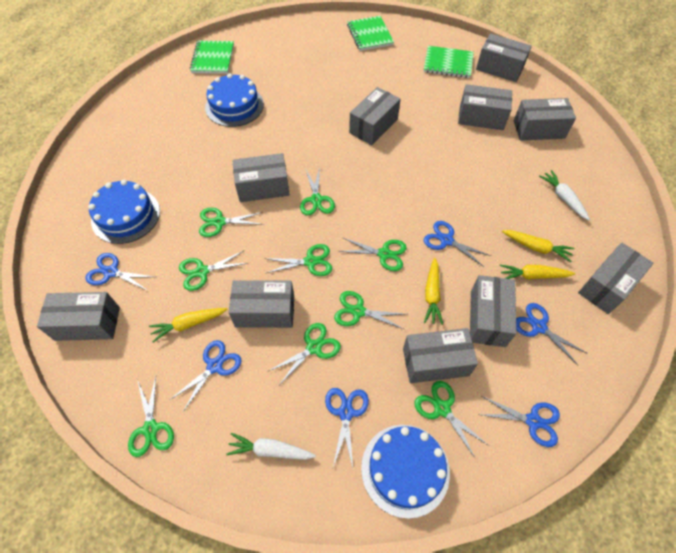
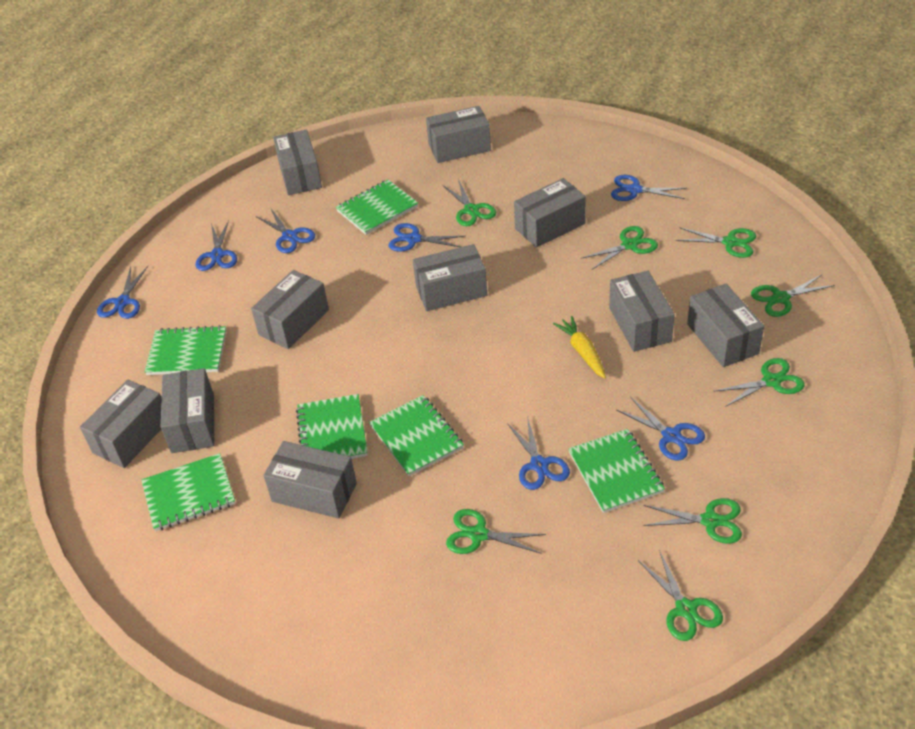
blue cake: 3 -> 0
blue scissors: 6 -> 7
green notebook: 3 -> 6
green scissors: 9 -> 8
white carrot: 2 -> 0
yellow carrot: 4 -> 1

